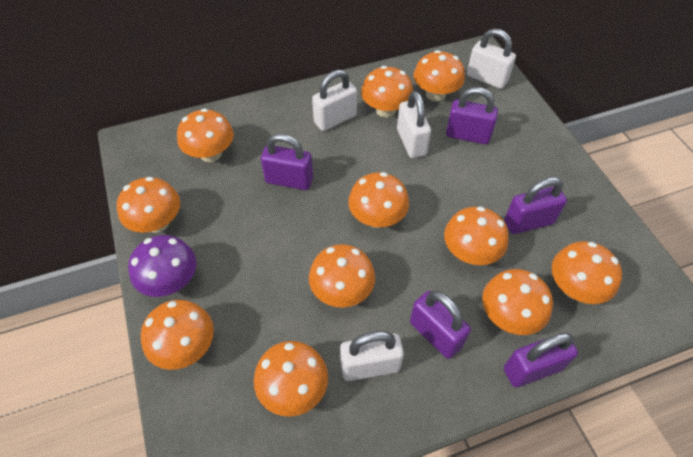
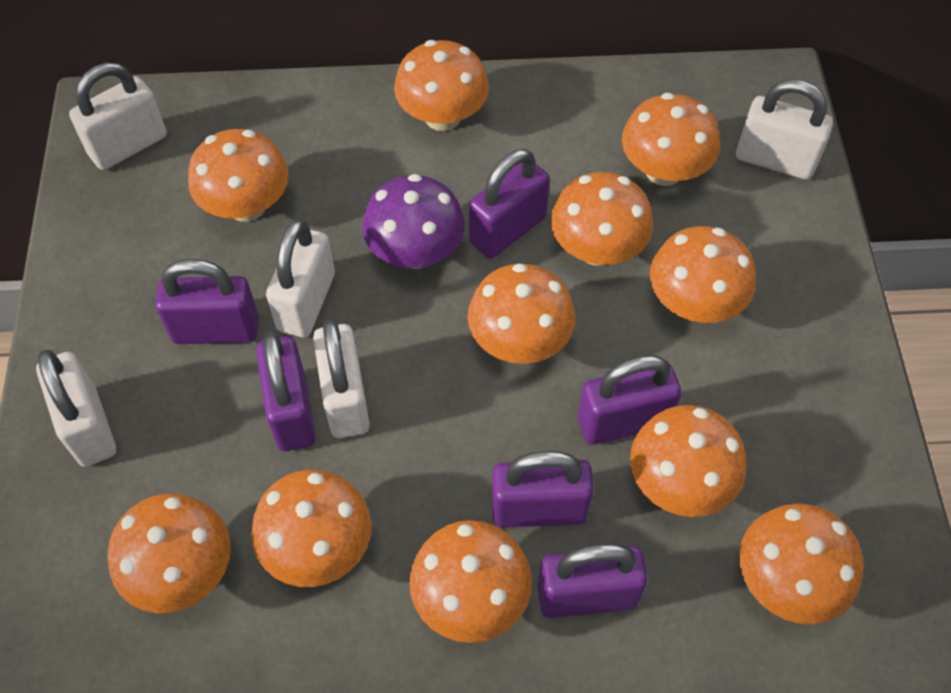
purple padlock: 5 -> 6
white padlock: 4 -> 5

